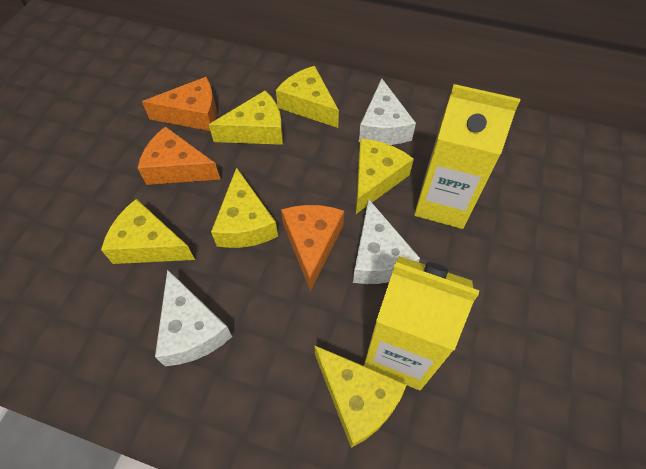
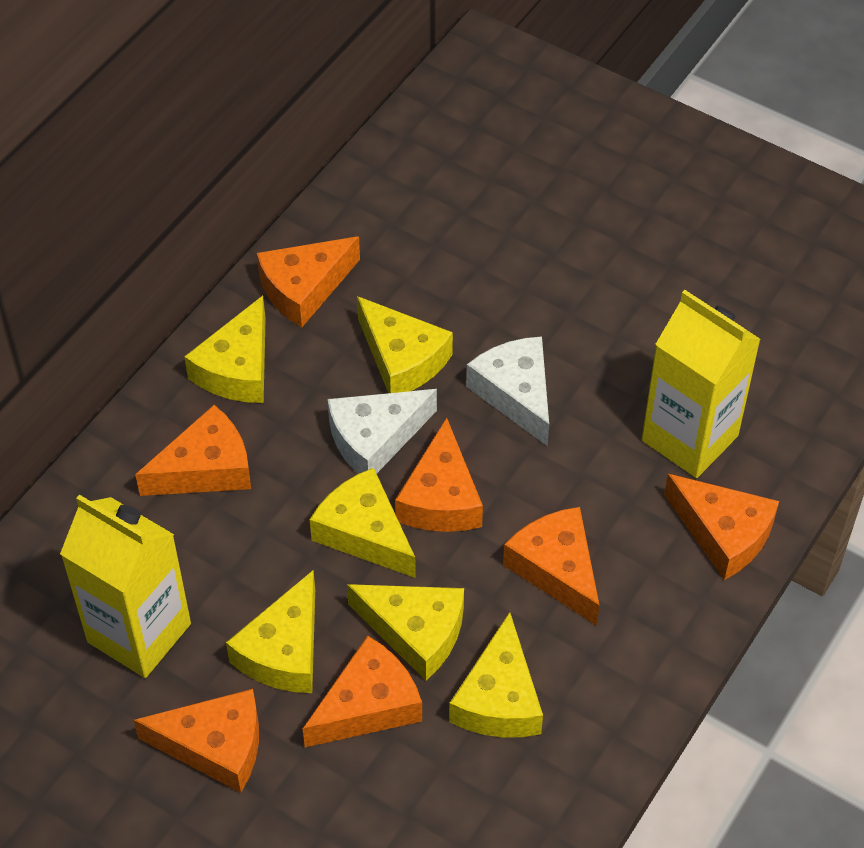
orange cheese: 3 -> 7
white cheese: 3 -> 2

